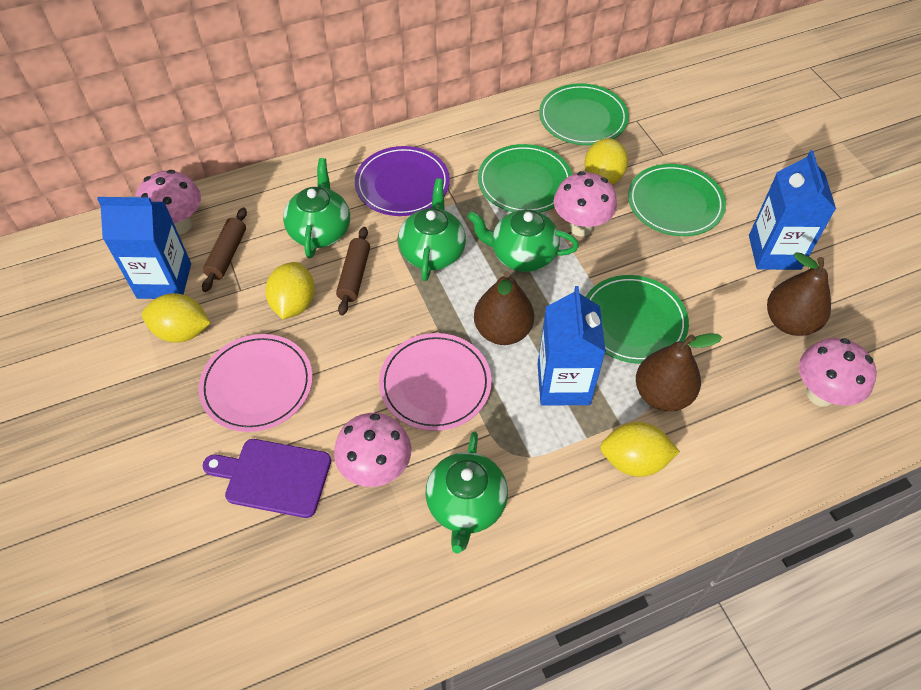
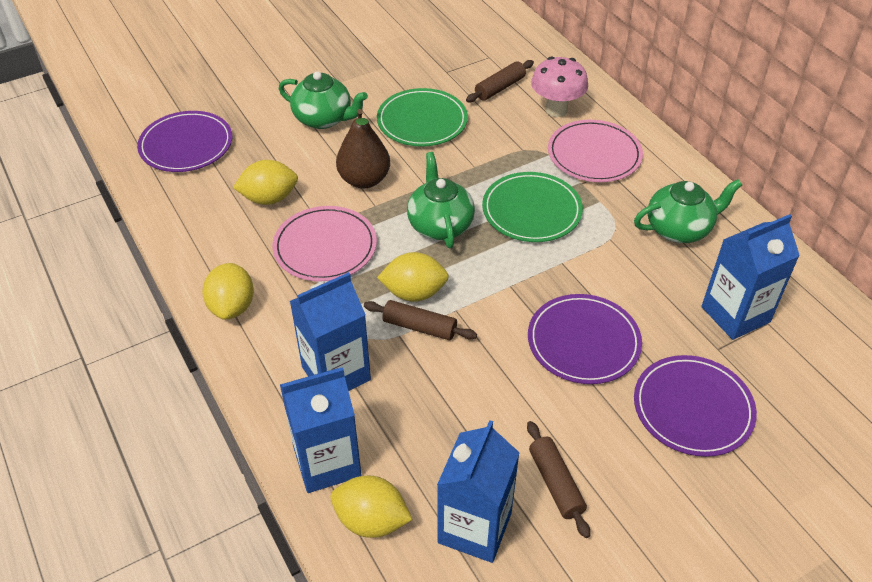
blue carton: 3 -> 4
brown pear: 3 -> 1
brown rolling pin: 2 -> 3
green plate: 4 -> 2
green teapot: 4 -> 3
pink mushroom: 4 -> 1
purple cutting board: 1 -> 0
purple plate: 1 -> 3

